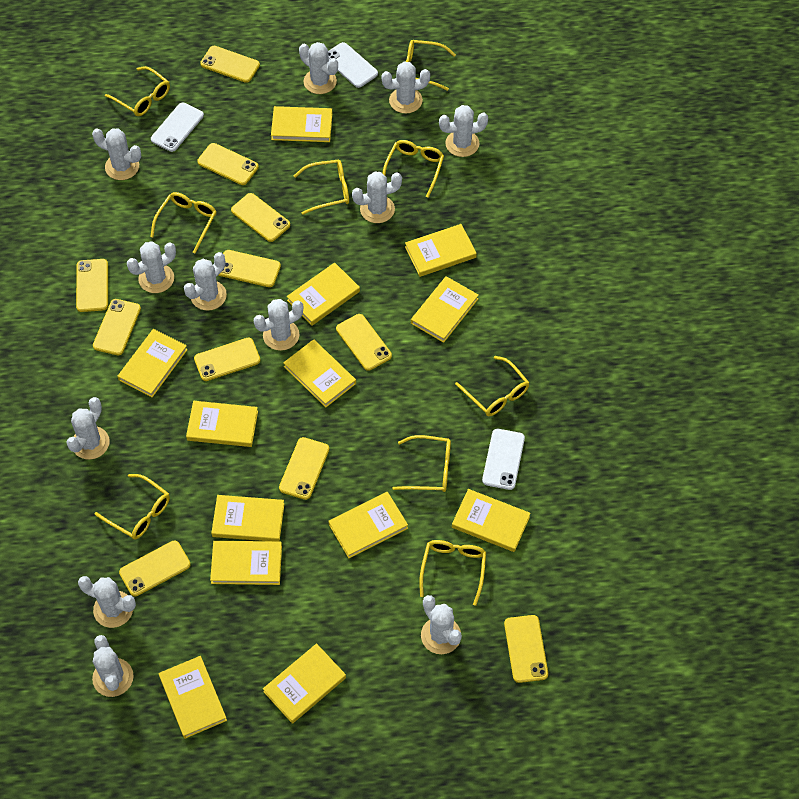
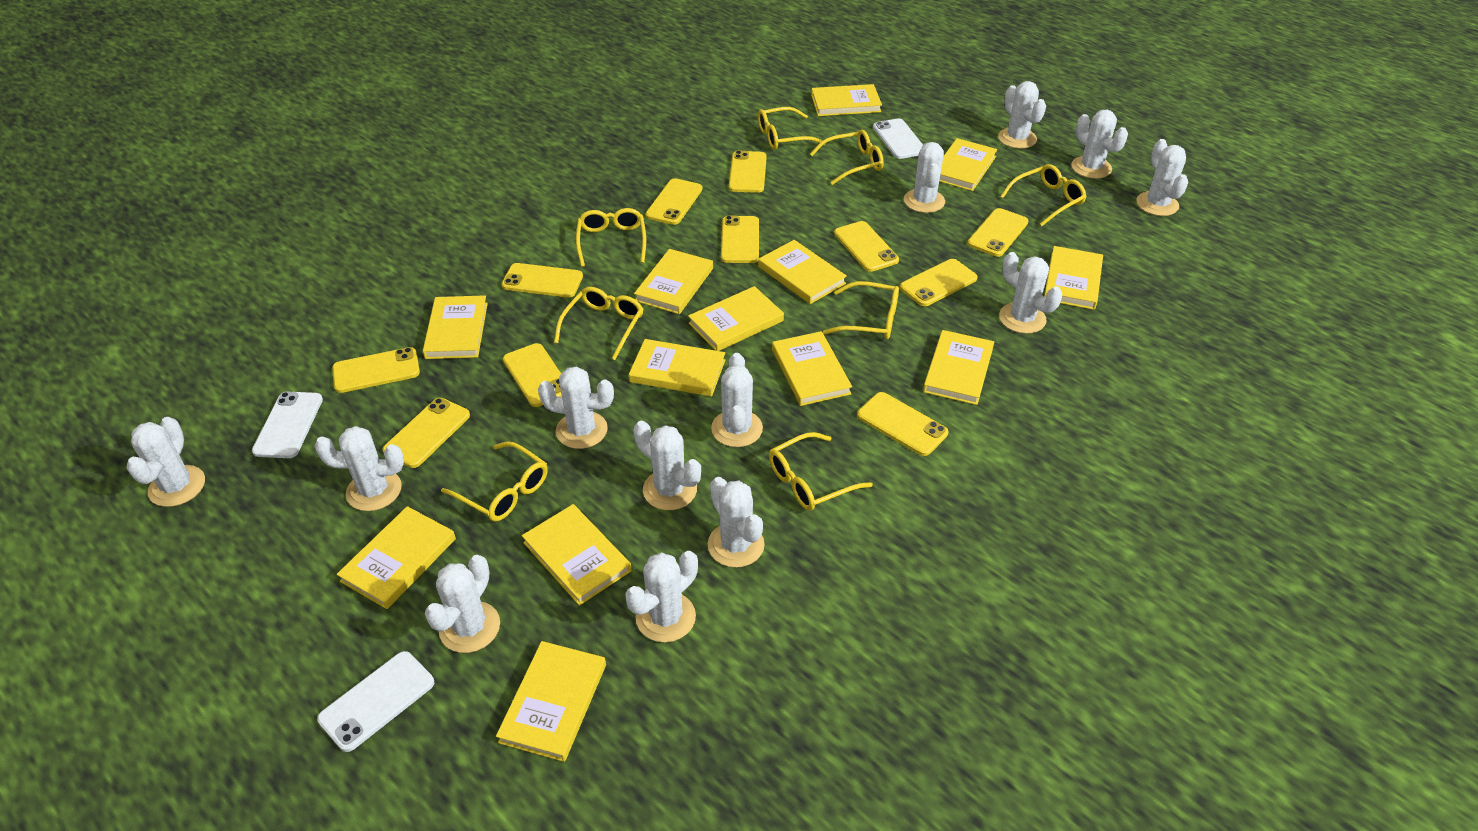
white cactus: 12 -> 13
yellow glasses: 9 -> 8

